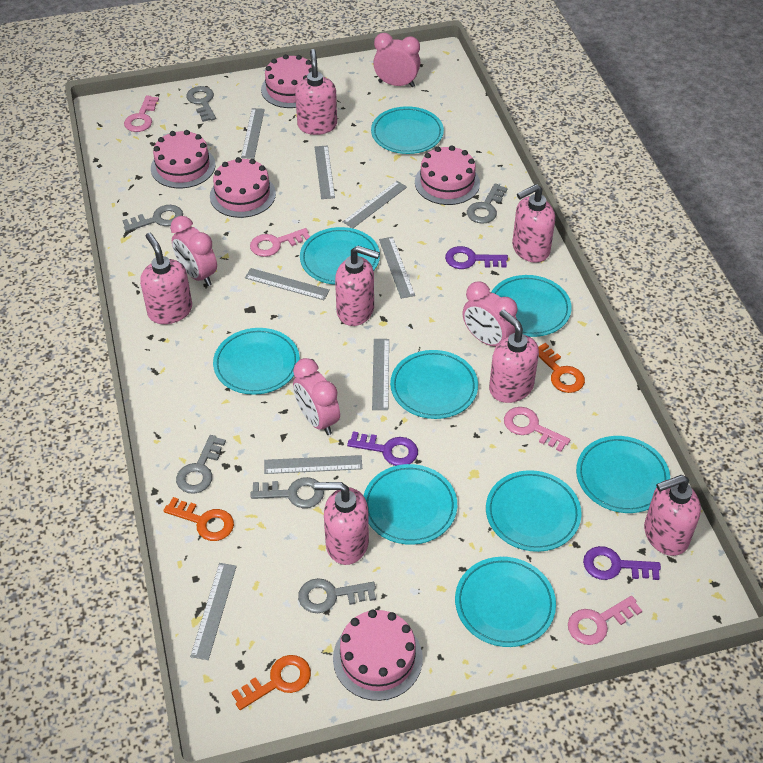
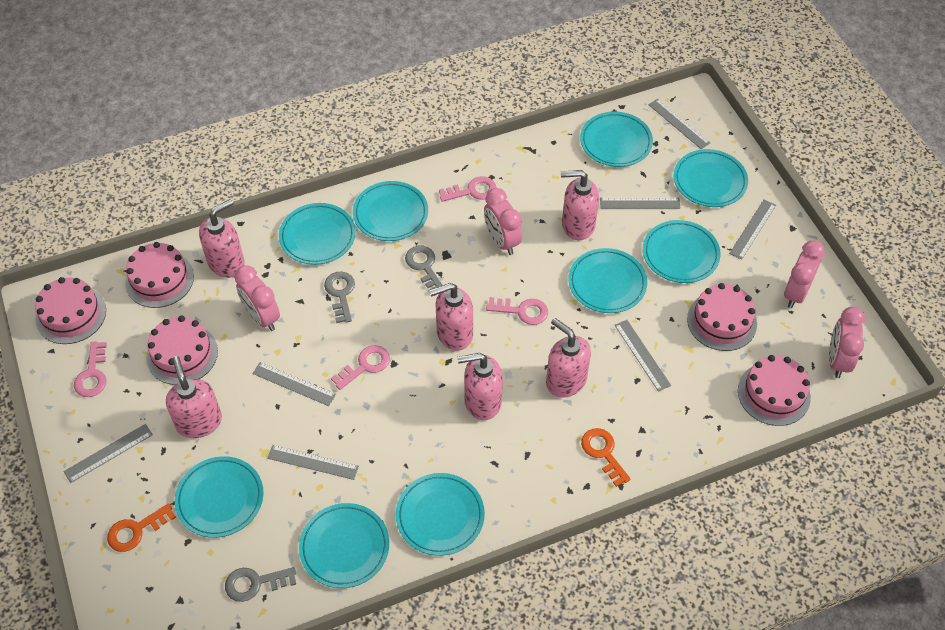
grey key: 6 -> 3
grey ruler: 8 -> 7
orange key: 3 -> 2
pink soap dispenser: 7 -> 6
purple key: 3 -> 0

